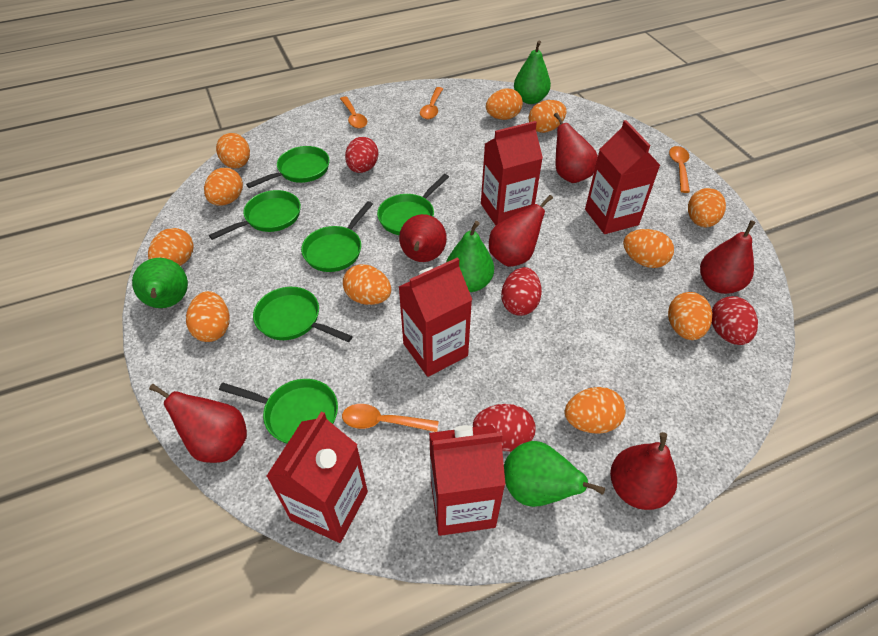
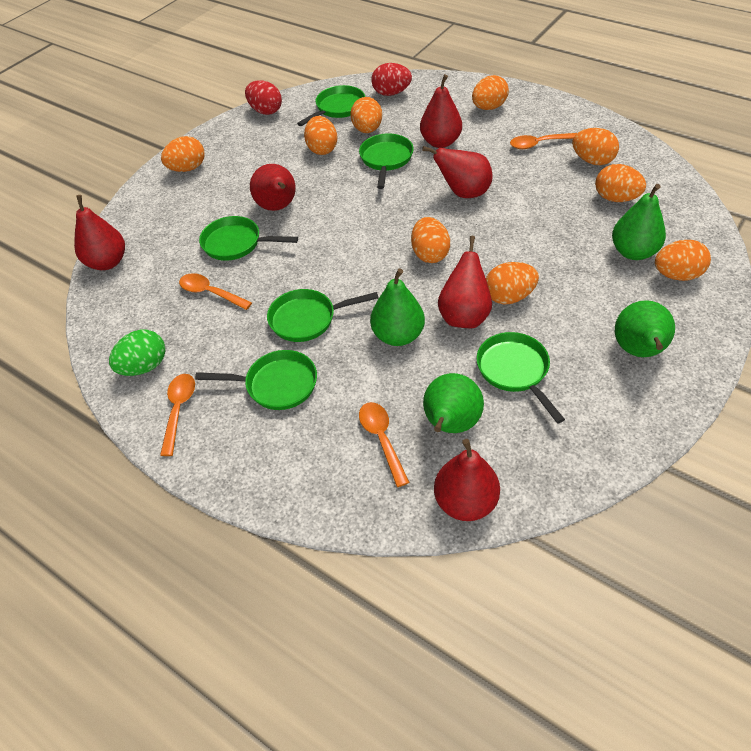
green egg: 0 -> 1
orange egg: 11 -> 9
red carton: 5 -> 0
red egg: 4 -> 2

